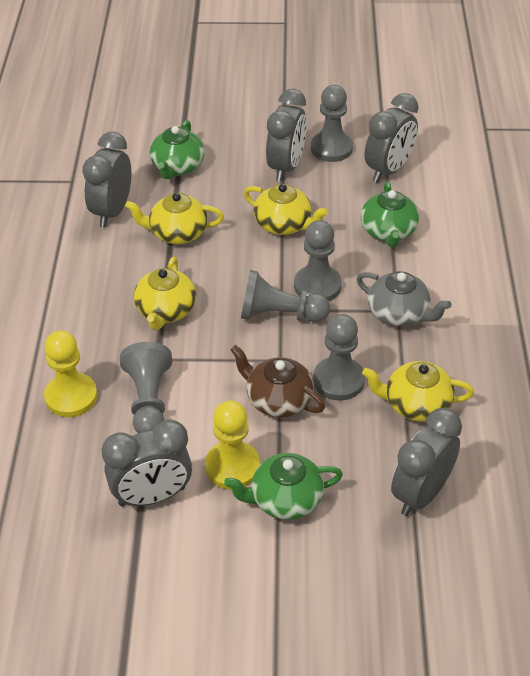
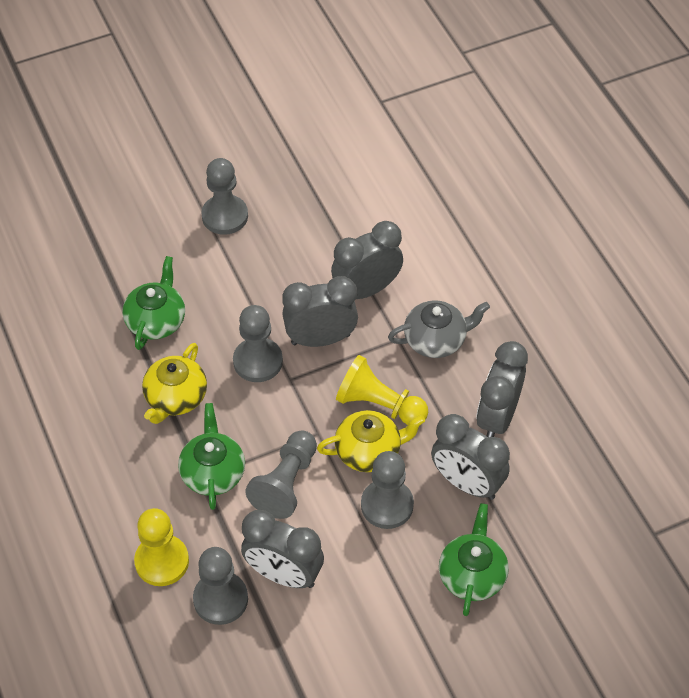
brown teapot: 1 -> 0
yellow teapot: 4 -> 2

